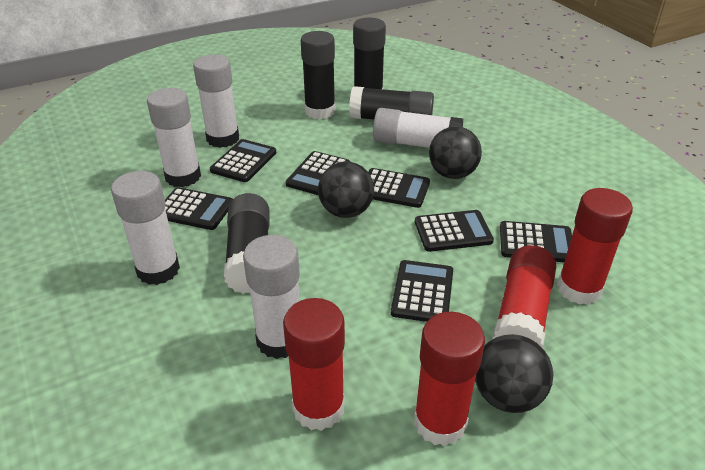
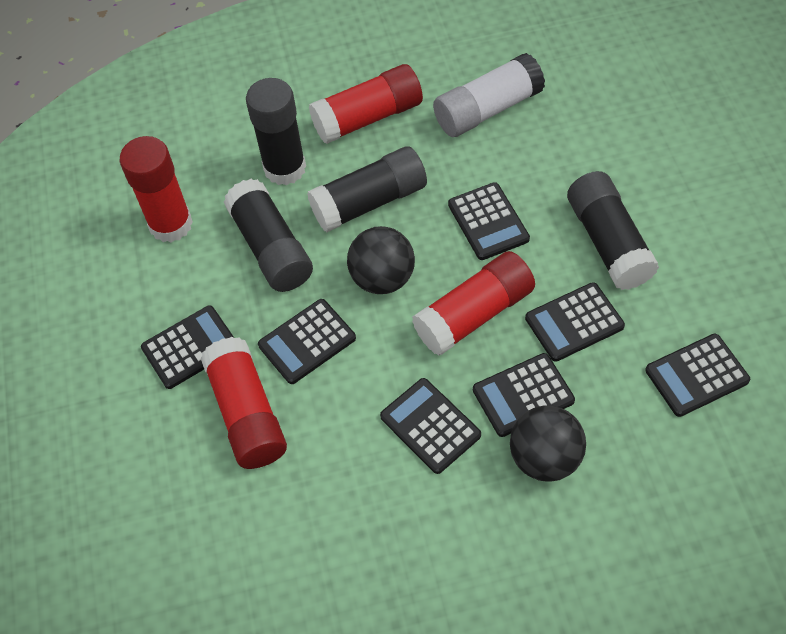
black ball: 3 -> 2
white glue stick: 5 -> 1

